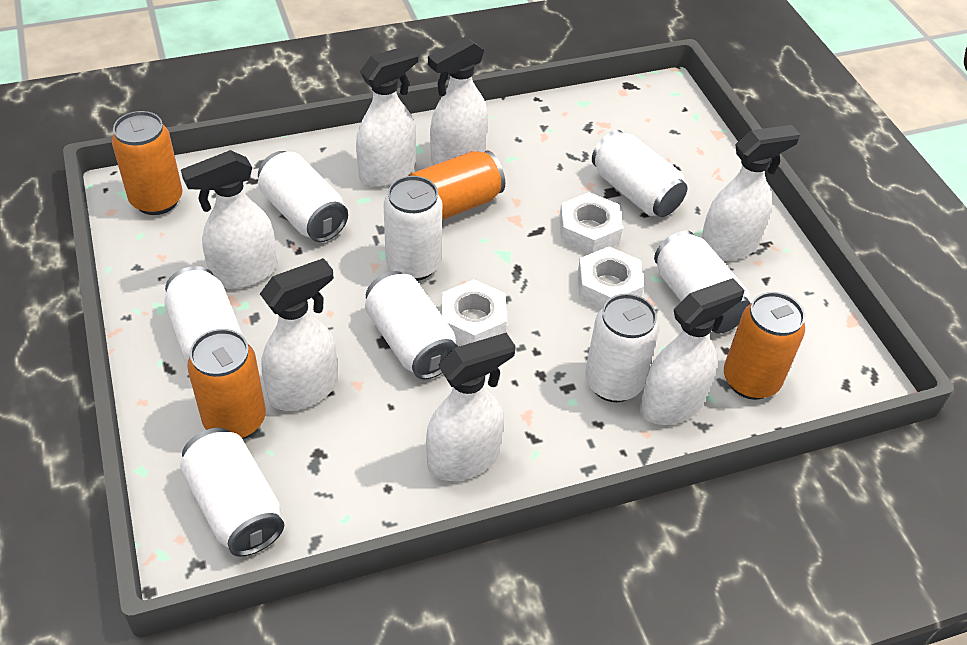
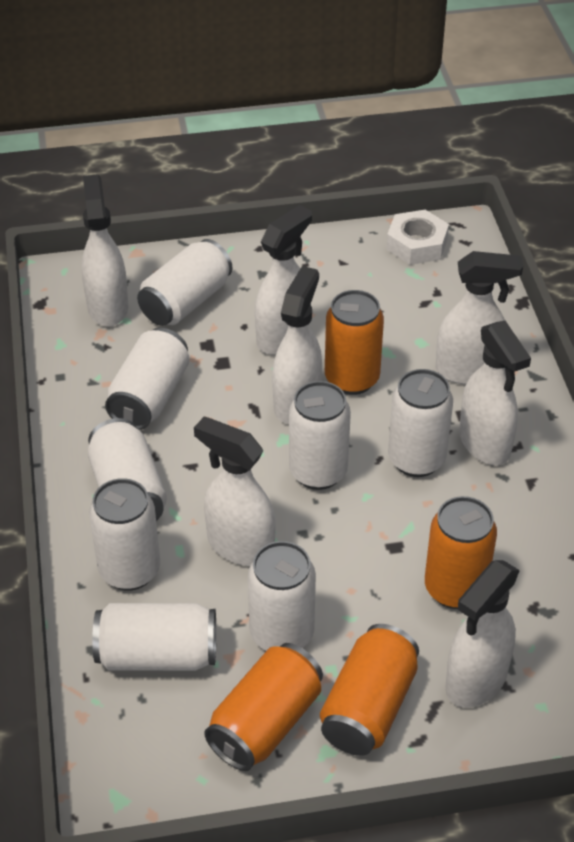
white nut: 3 -> 1

